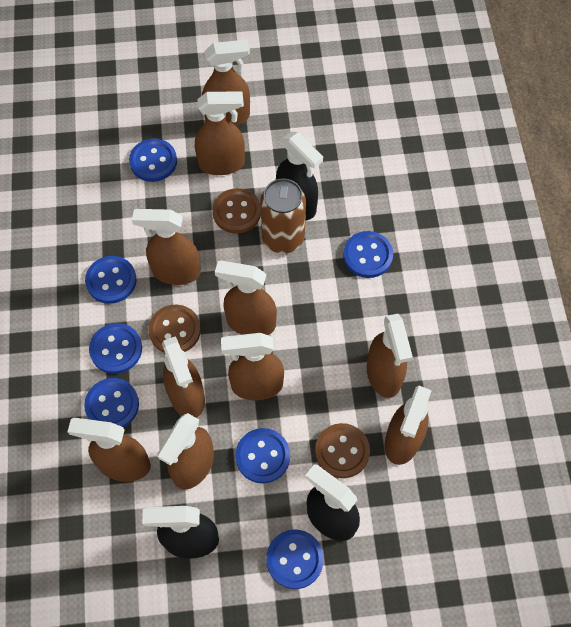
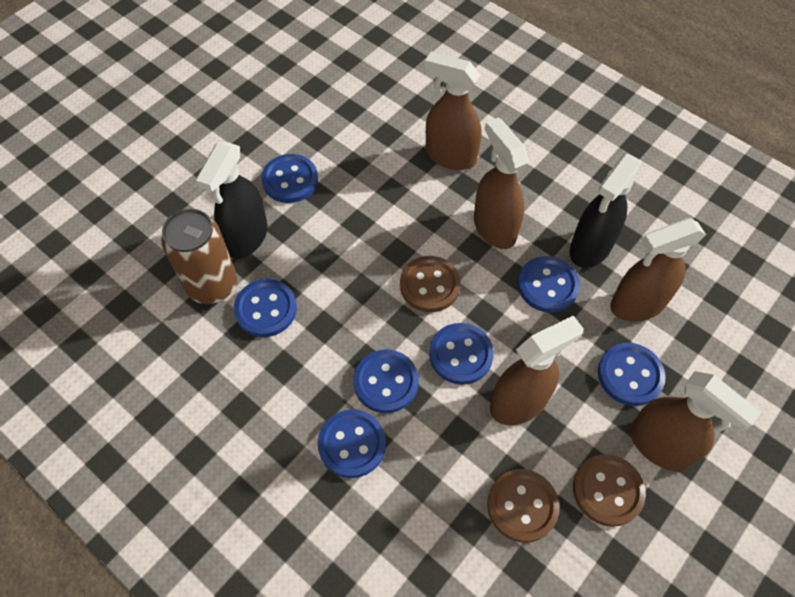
black spray bottle: 3 -> 2
brown spray bottle: 10 -> 5

